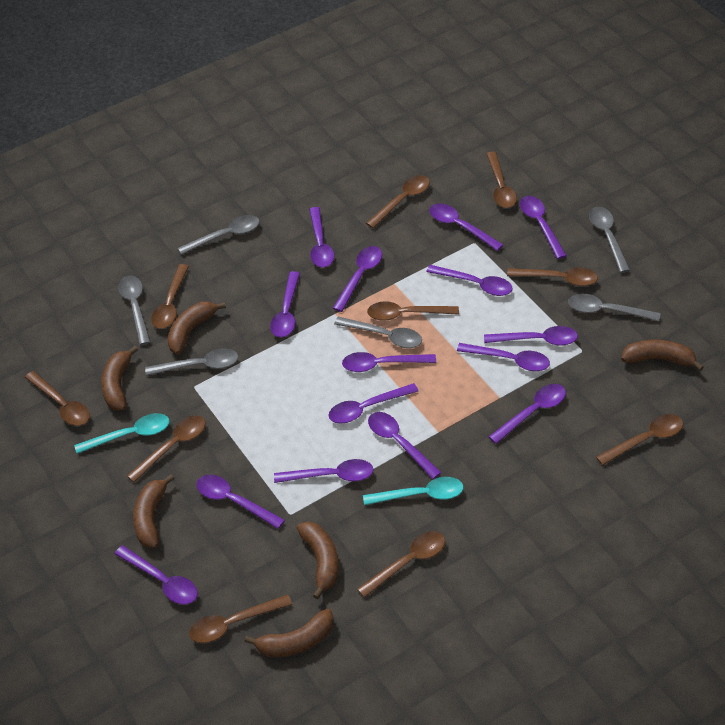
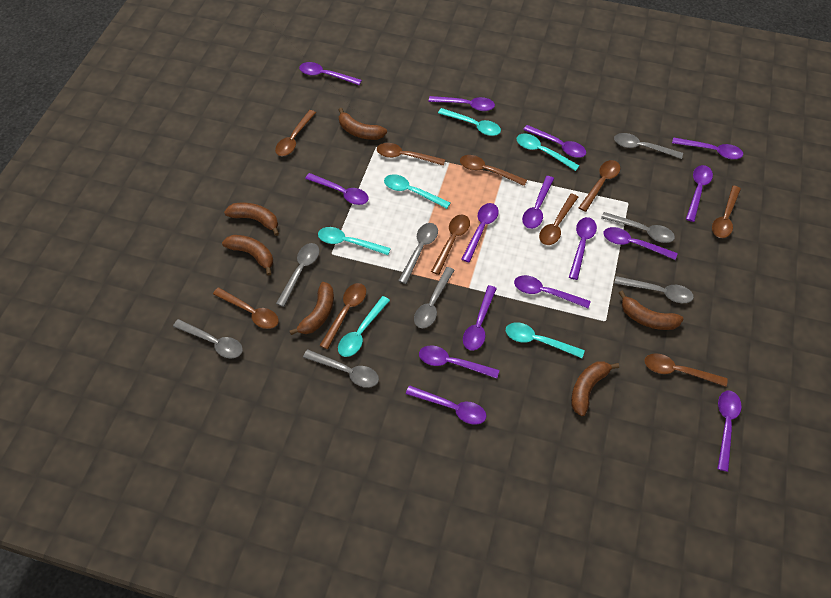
grey spoon: 6 -> 8
turquoise spoon: 2 -> 6

